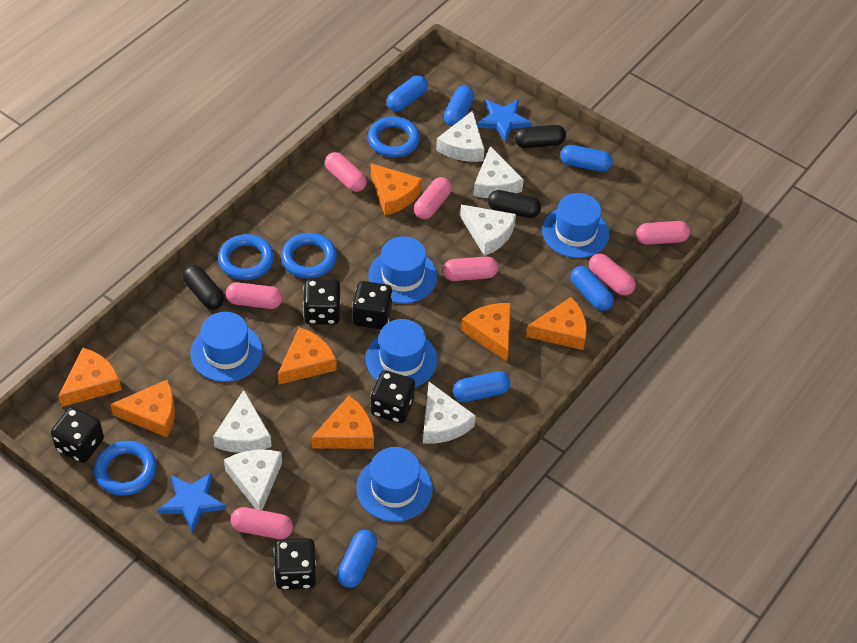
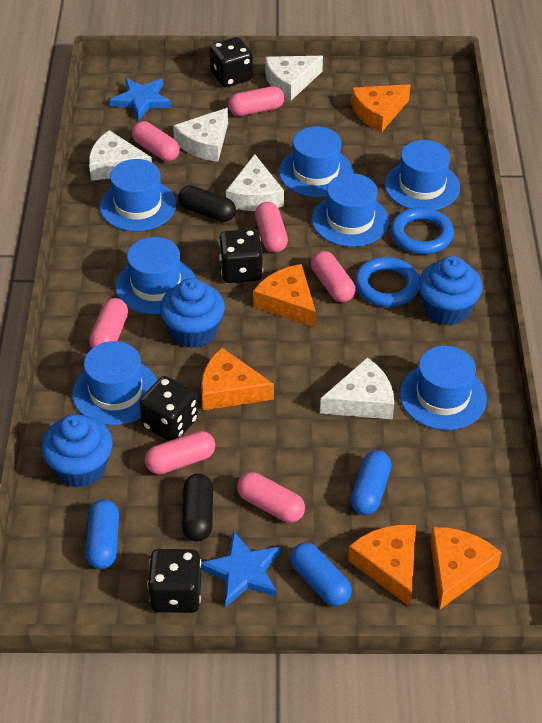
black capsule: 3 -> 2
black dice: 5 -> 4
blue capsule: 6 -> 3
blue cupcake: 0 -> 3
blue hat: 5 -> 7
blue ring: 4 -> 2
orange cheese: 7 -> 5
white cheese: 6 -> 5

